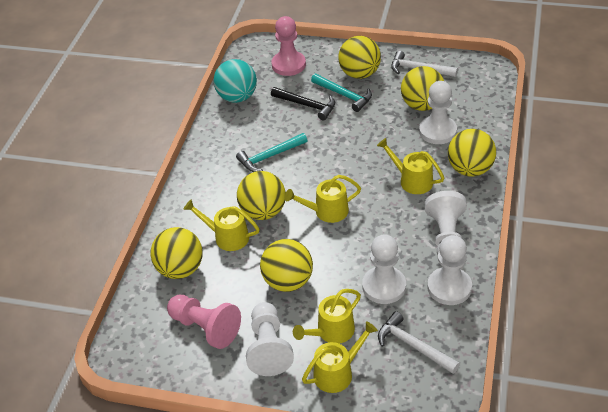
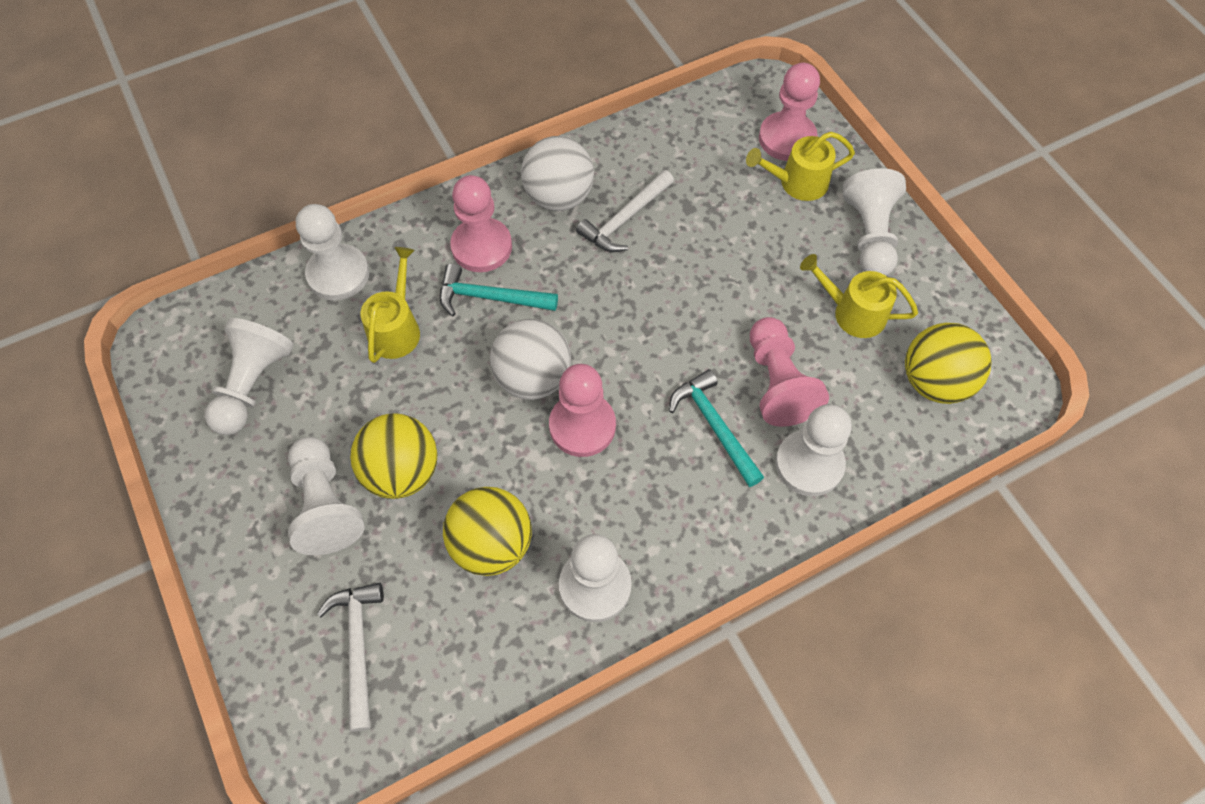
black hammer: 1 -> 0
pink pawn: 2 -> 4
turquoise ball: 1 -> 0
white ball: 0 -> 2
white pawn: 5 -> 6
yellow ball: 6 -> 3
yellow watering can: 5 -> 3

